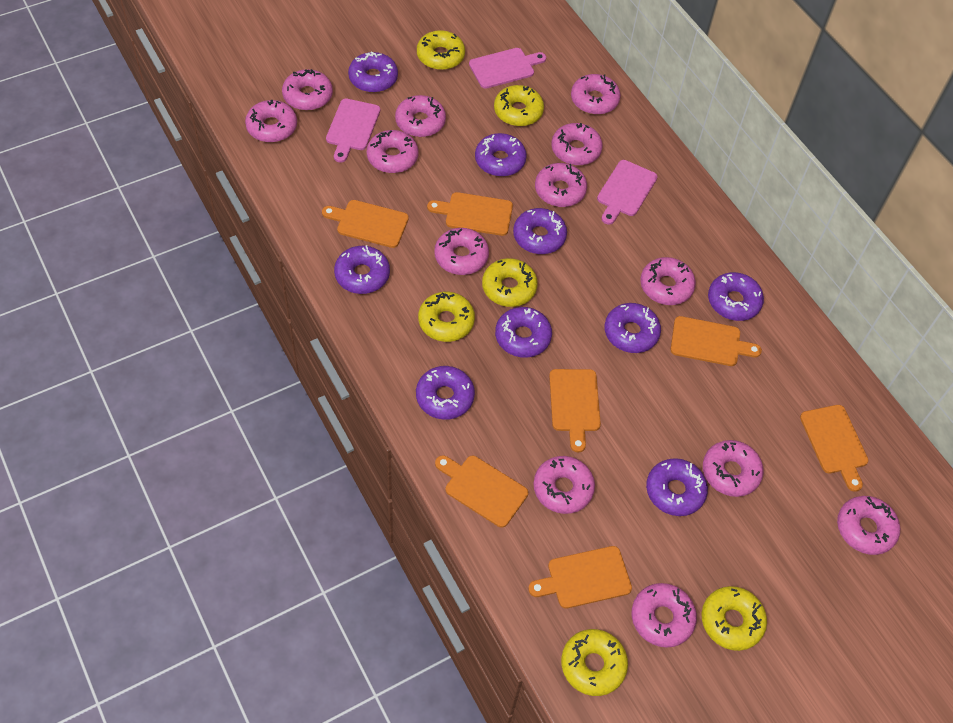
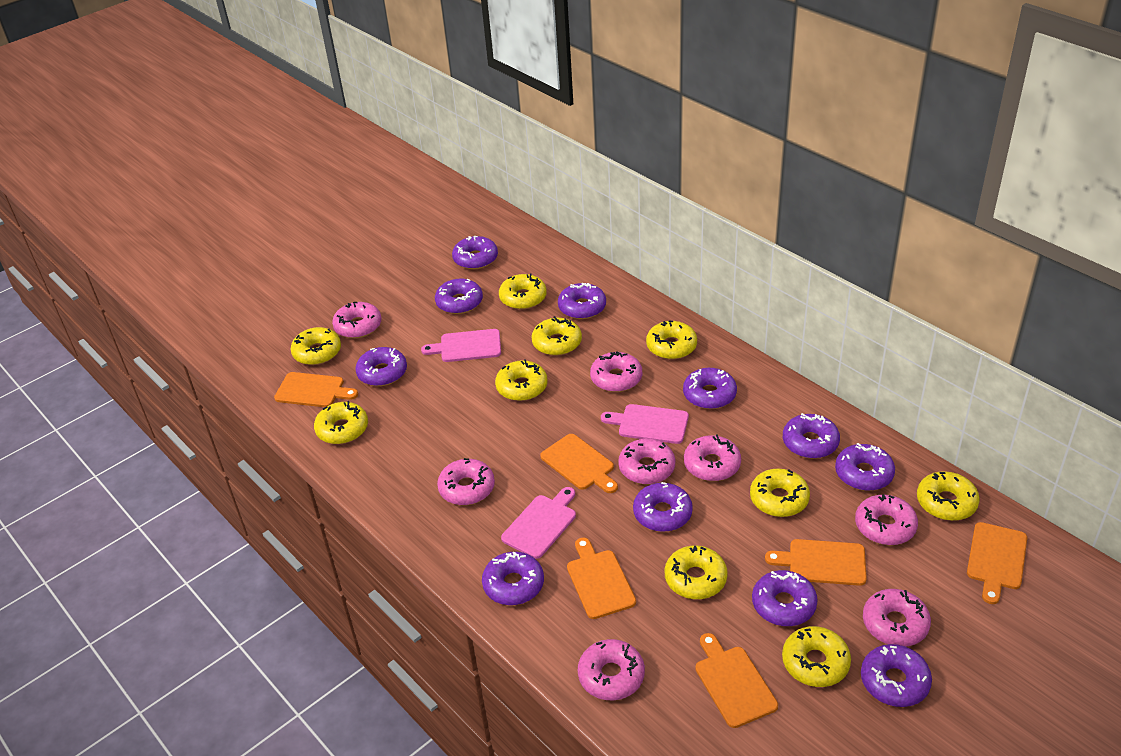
orange cutting board: 7 -> 6
pink donut: 13 -> 8
purple donut: 9 -> 11
yellow donut: 6 -> 10

